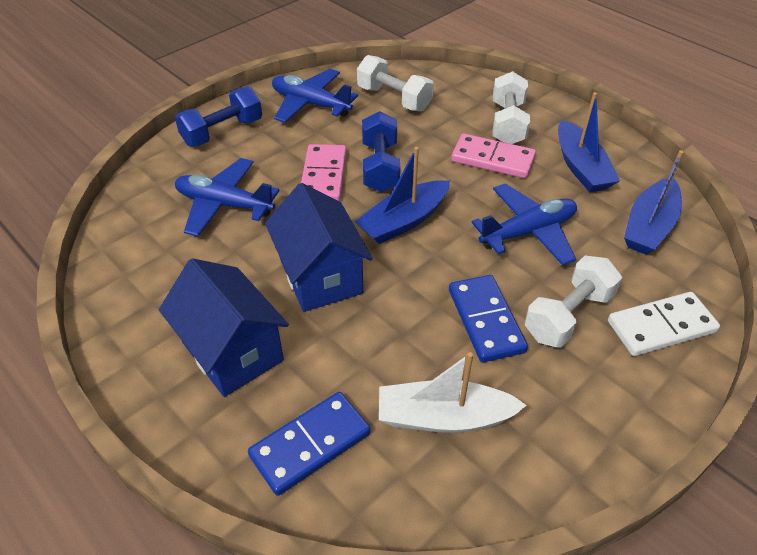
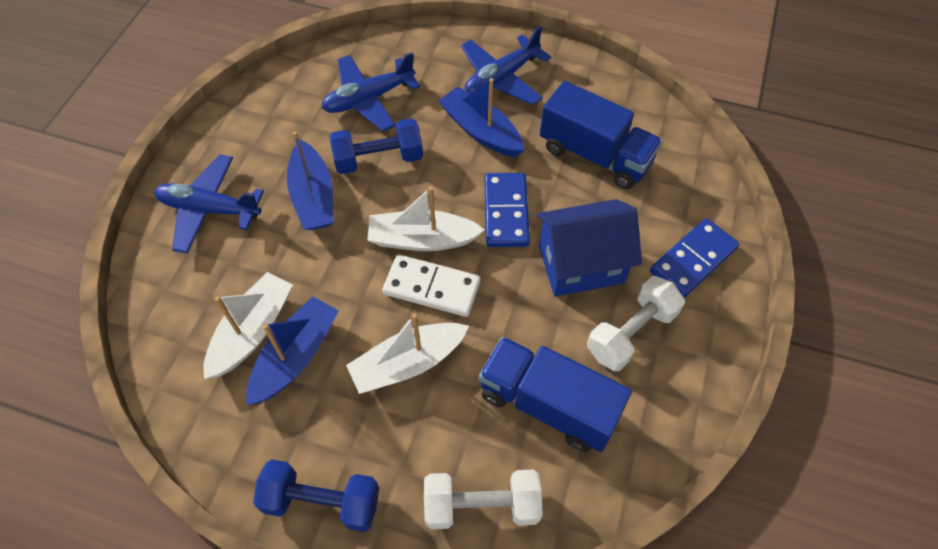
blue house: 2 -> 1
blue truck: 0 -> 2
pink domino: 2 -> 0
white boat: 1 -> 3
white dumbbell: 3 -> 2

